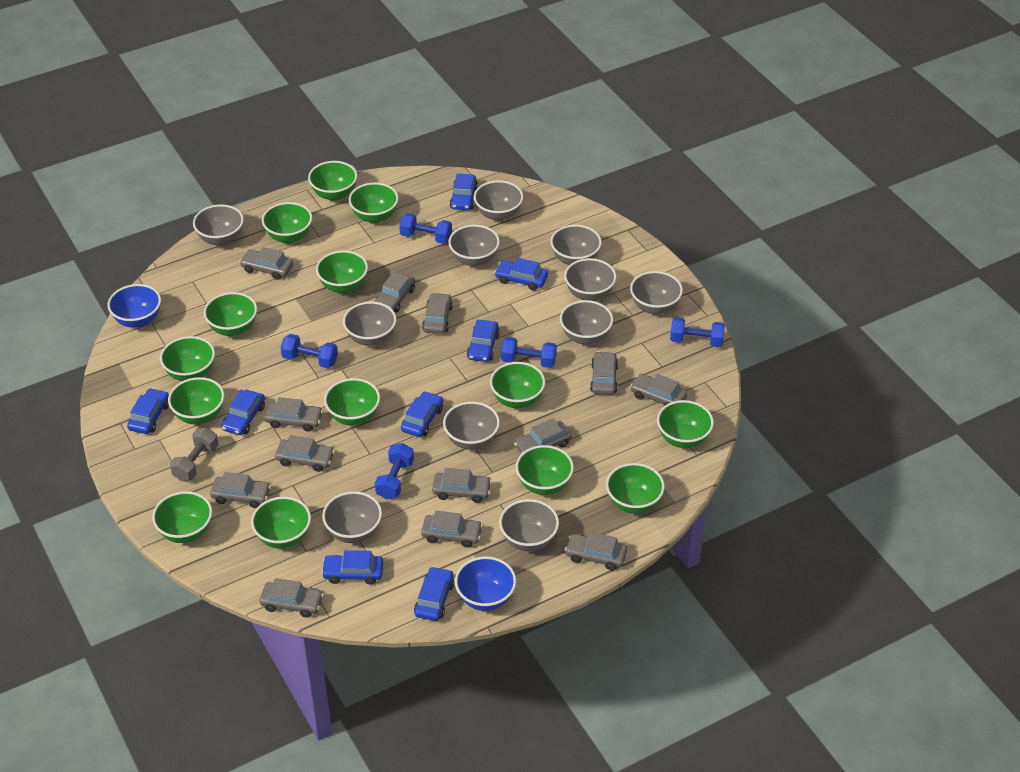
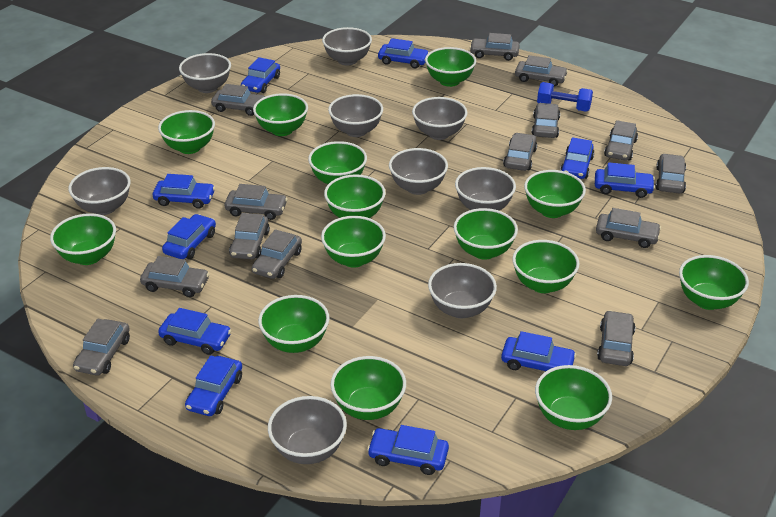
blue bowl: 2 -> 0
blue car: 8 -> 10
blue dumbbell: 5 -> 1
grey bowl: 11 -> 9
grey car: 13 -> 14
grey dumbbell: 1 -> 0

